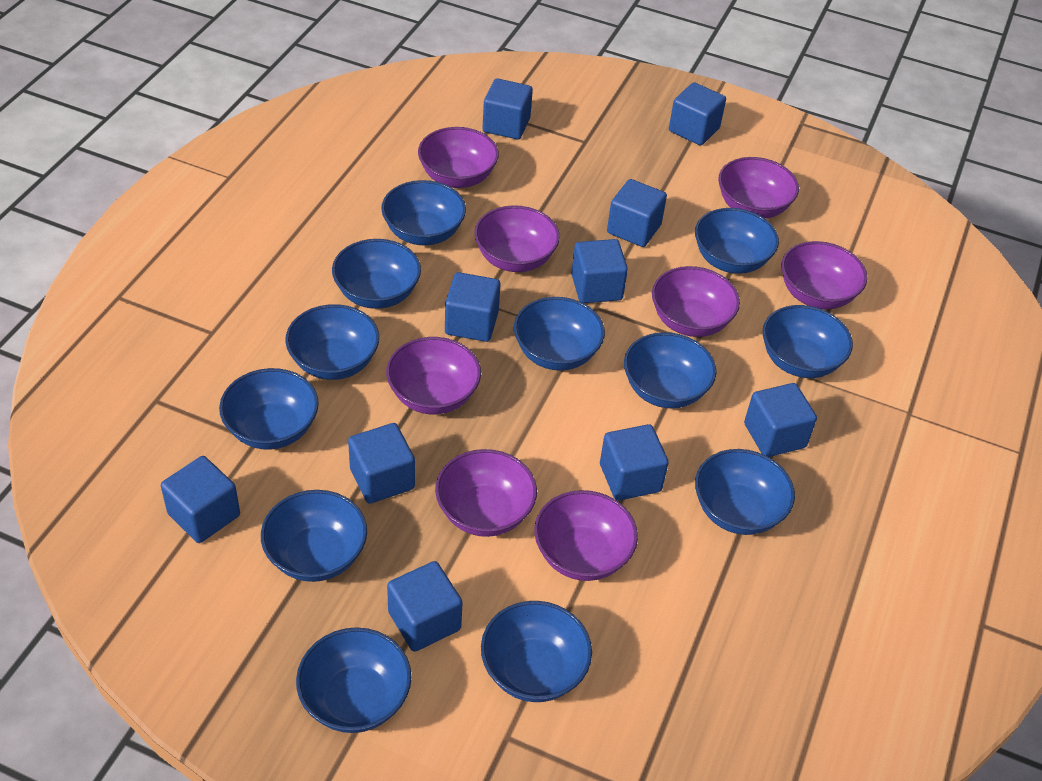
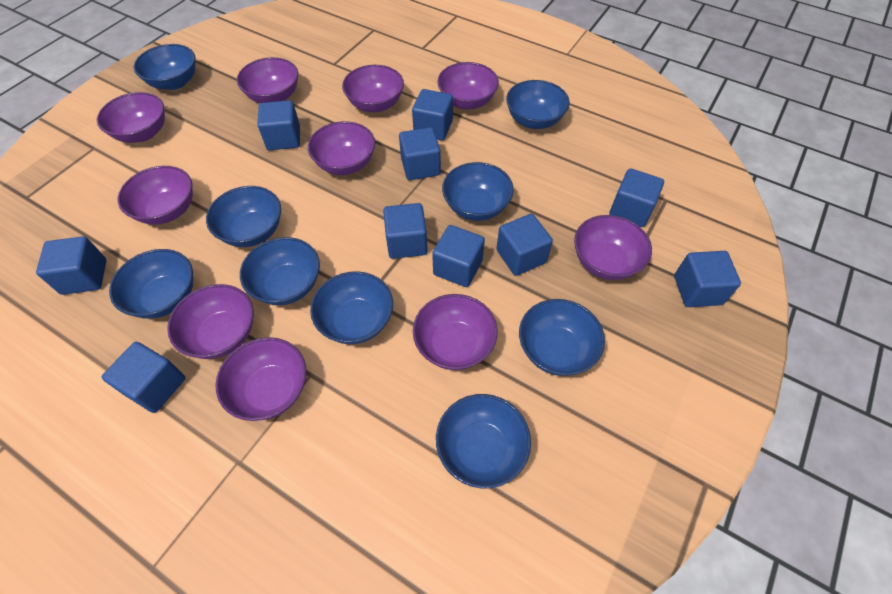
blue bowl: 12 -> 9
purple bowl: 8 -> 10

